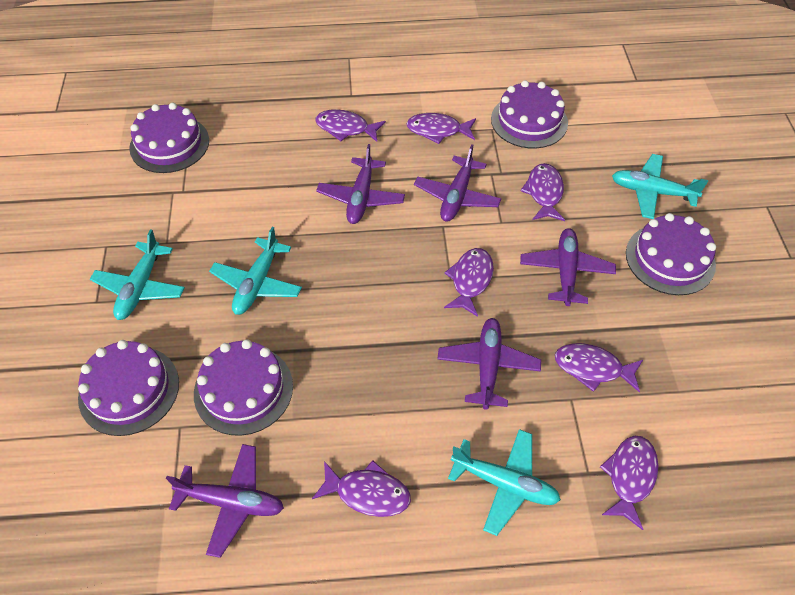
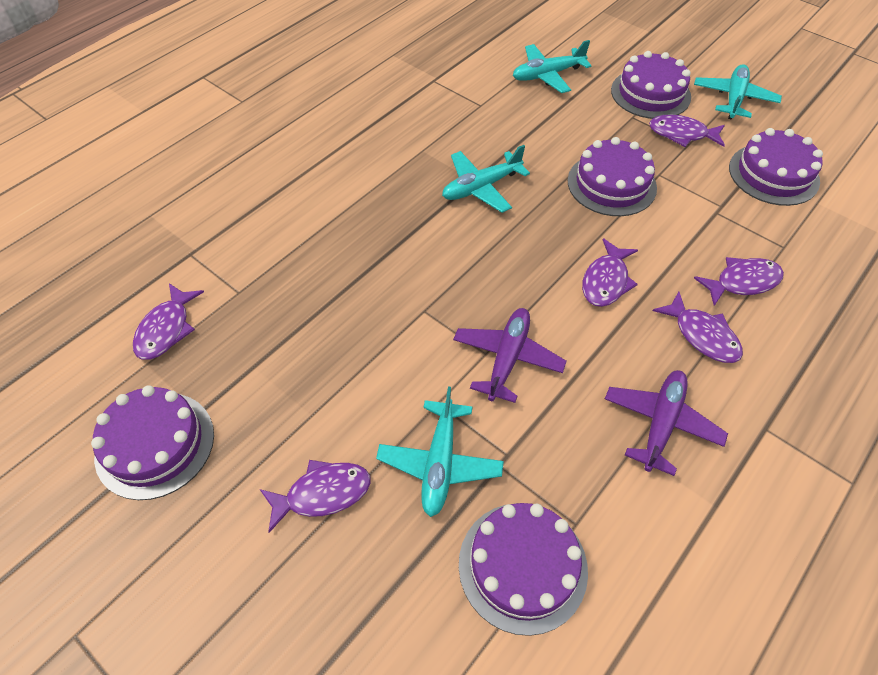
purple fish: 7 -> 6
purple plane: 5 -> 2

